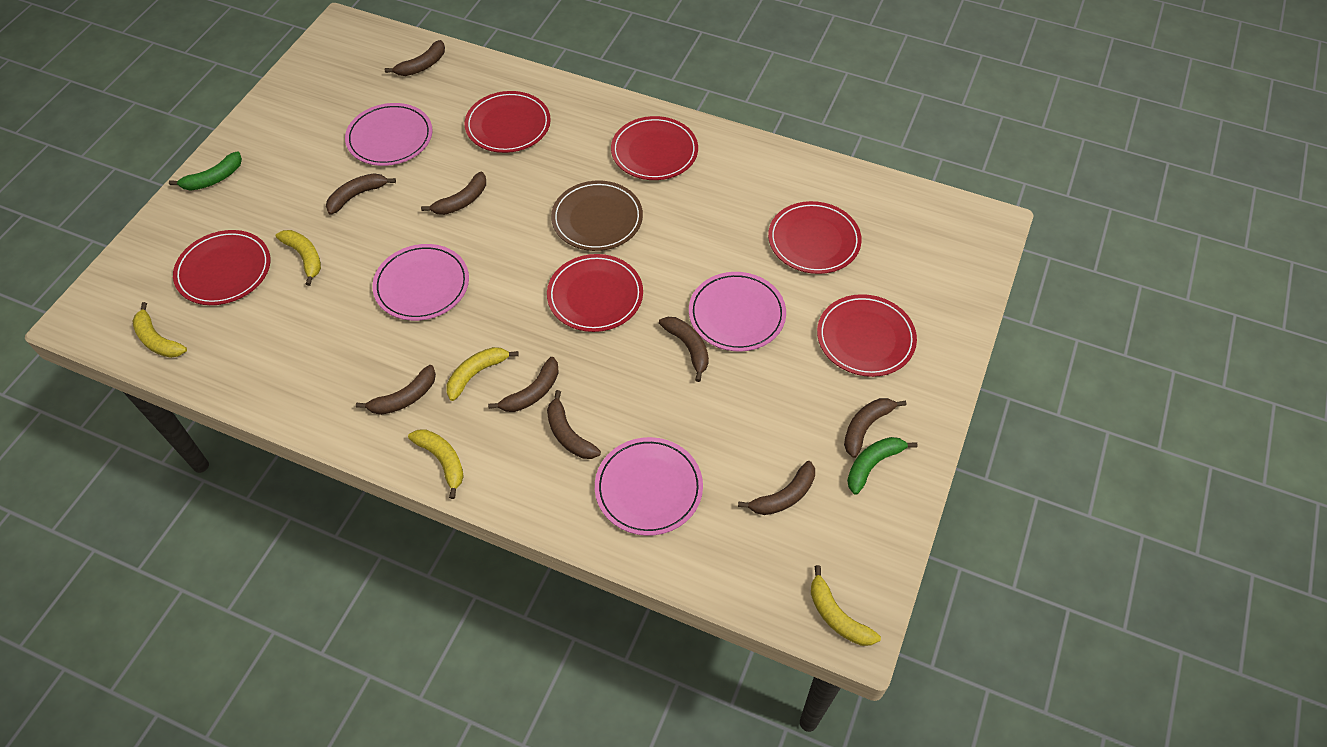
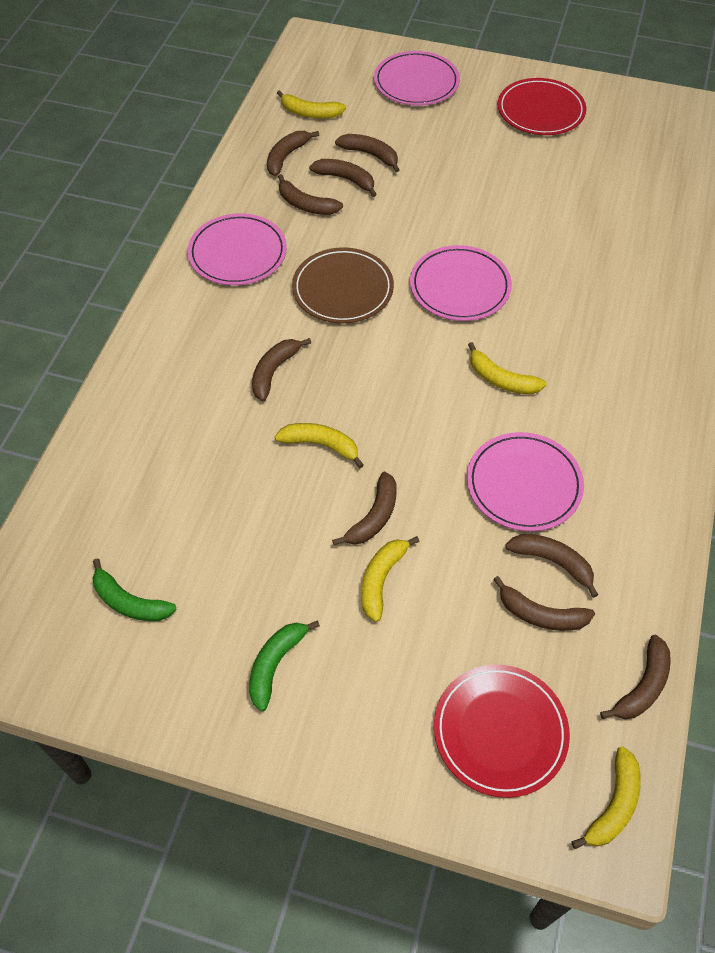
red plate: 6 -> 2

